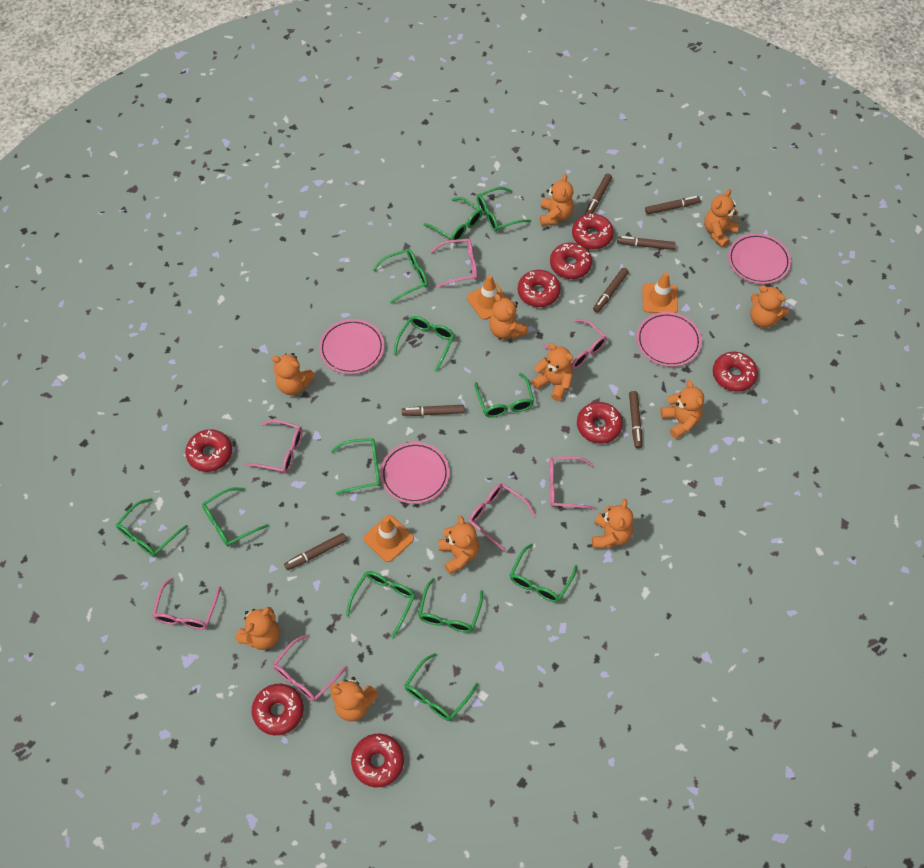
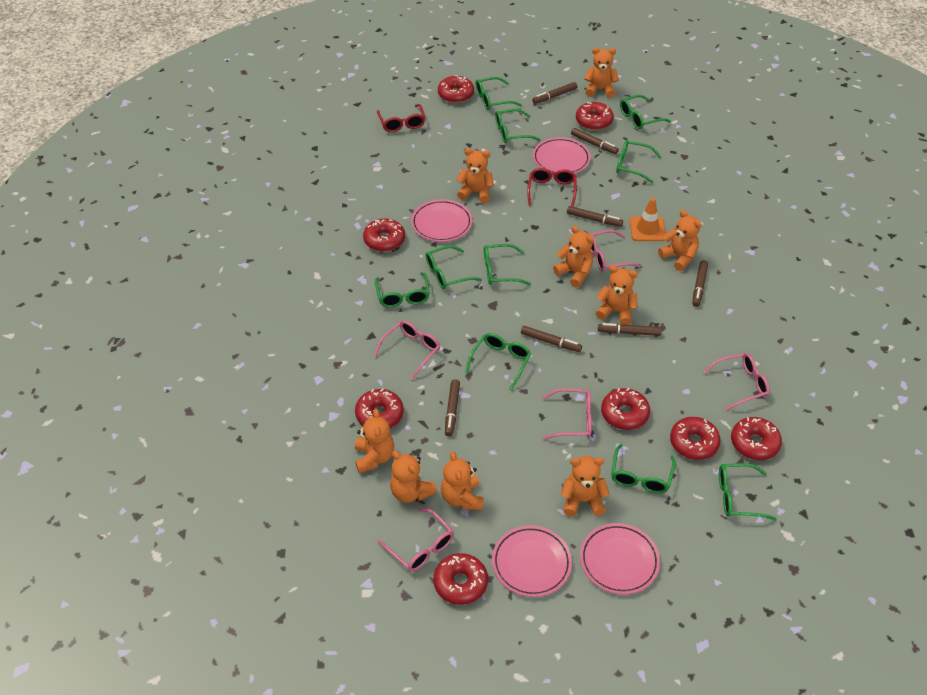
green glasses: 12 -> 10
orange teddy bear: 11 -> 9
orange traffic cone: 3 -> 1
pink glasses: 7 -> 5
red glasses: 0 -> 2

